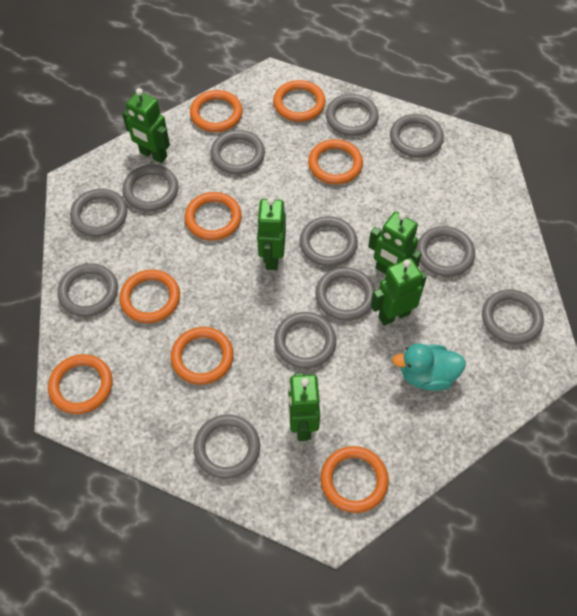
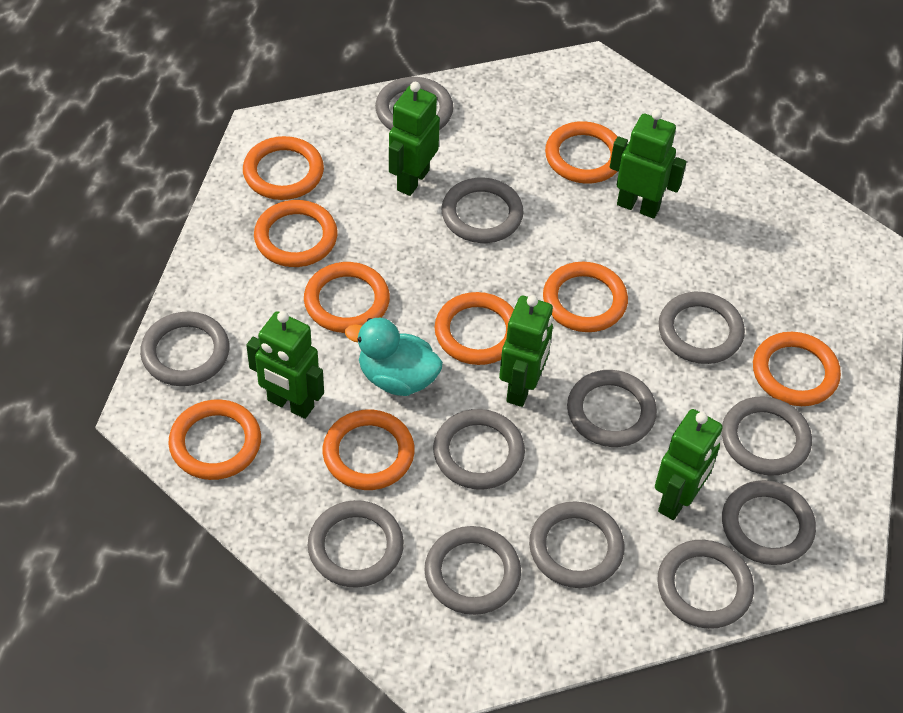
orange ring: 8 -> 9

